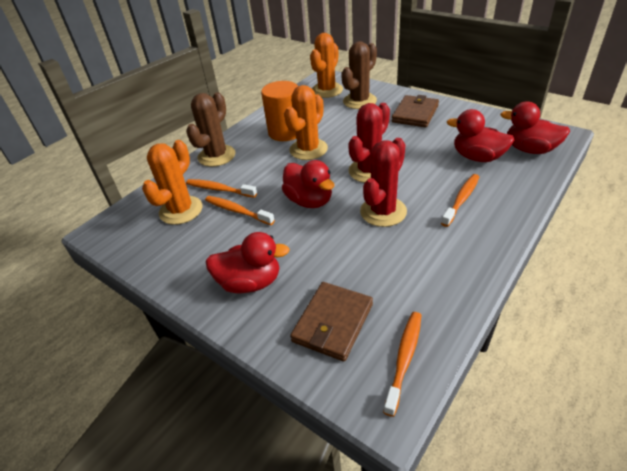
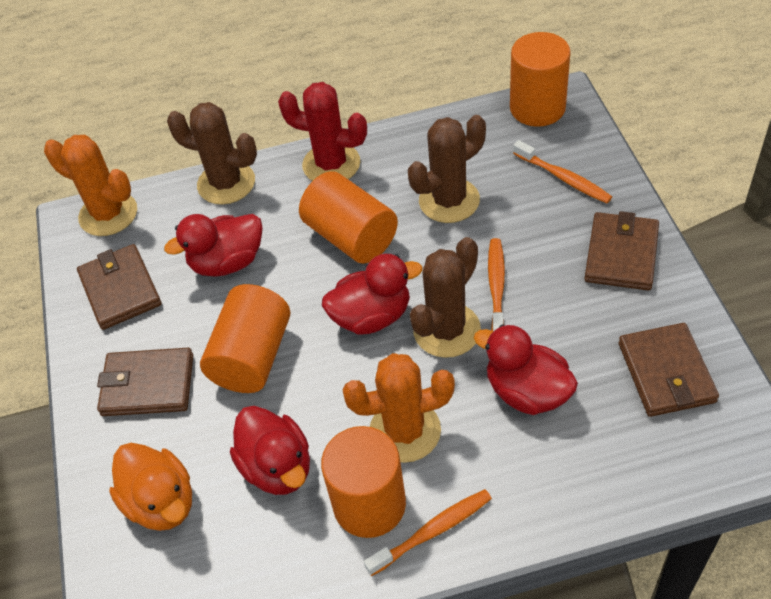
brown cactus: 2 -> 3
brown wallet: 2 -> 4
orange cactus: 3 -> 2
orange cylinder: 1 -> 4
orange duck: 0 -> 1
orange toothbrush: 4 -> 3
red cactus: 2 -> 1

